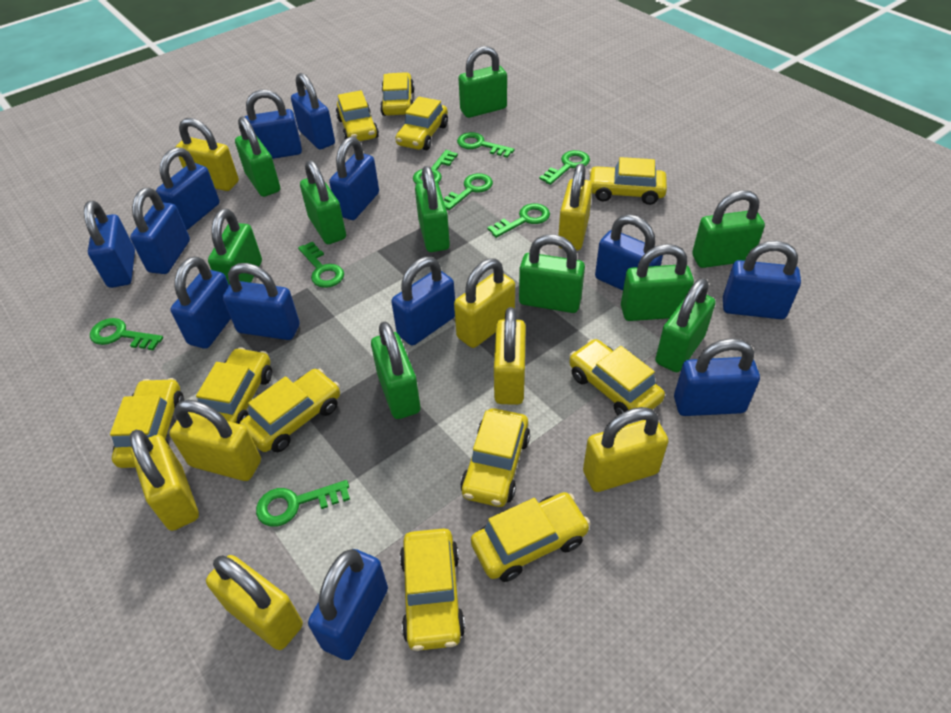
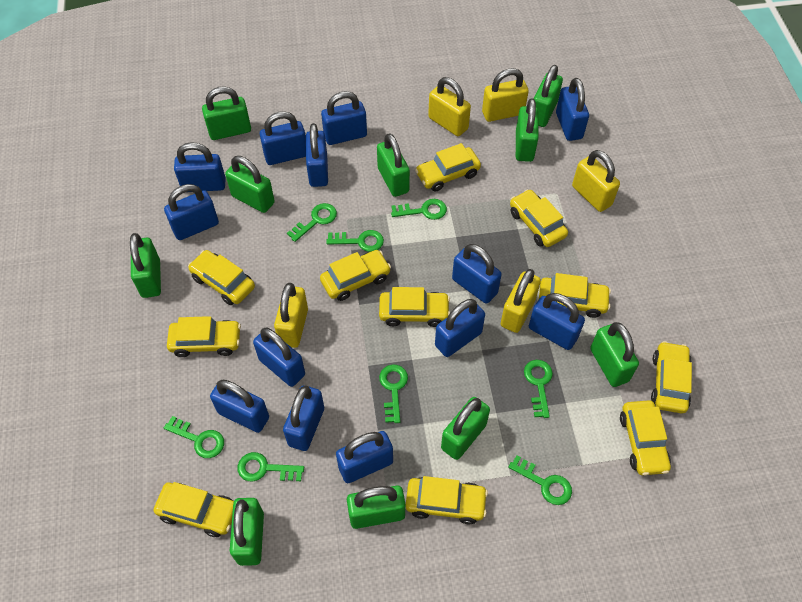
yellow padlock: 8 -> 5

